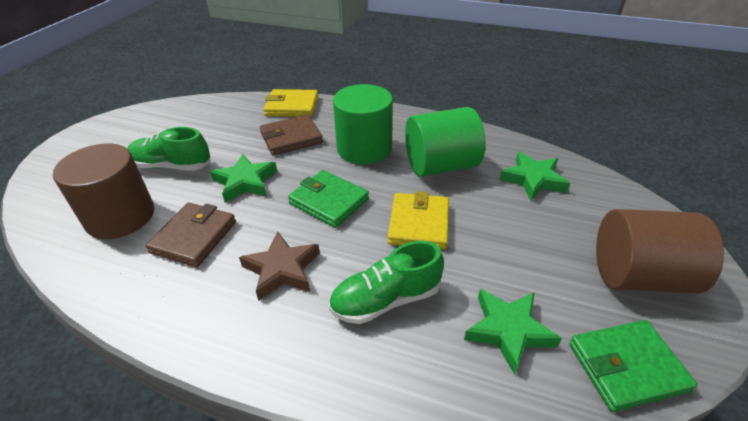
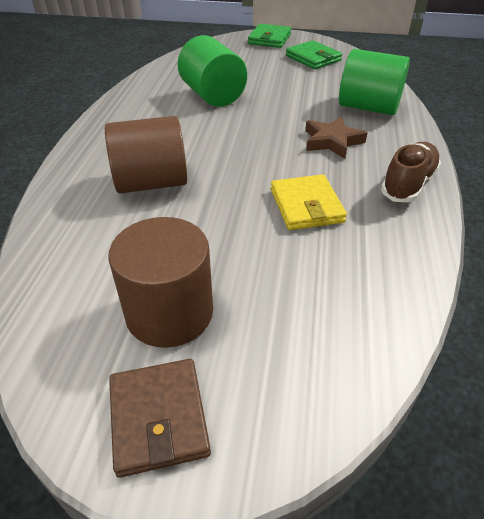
brown shoe: 0 -> 1
brown wallet: 2 -> 1
green shoe: 2 -> 0
green star: 3 -> 0
yellow wallet: 2 -> 1

